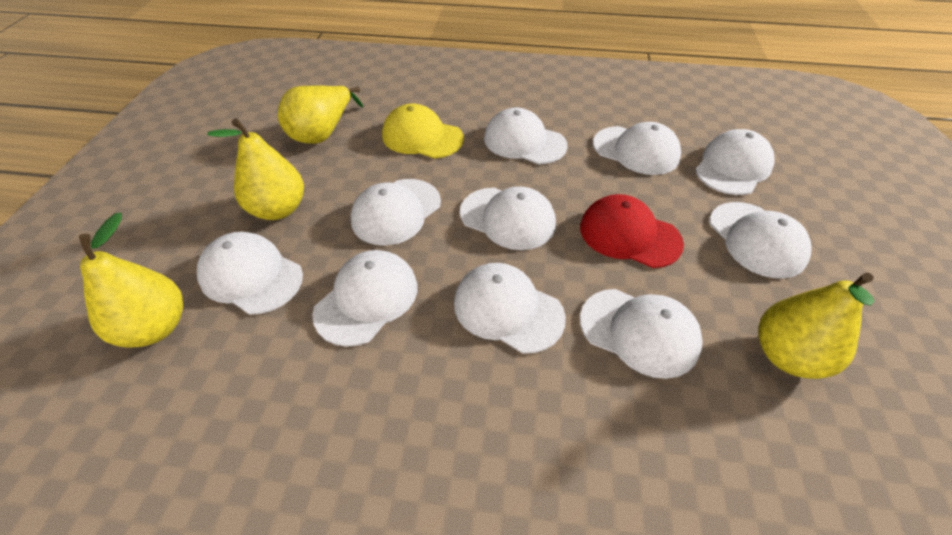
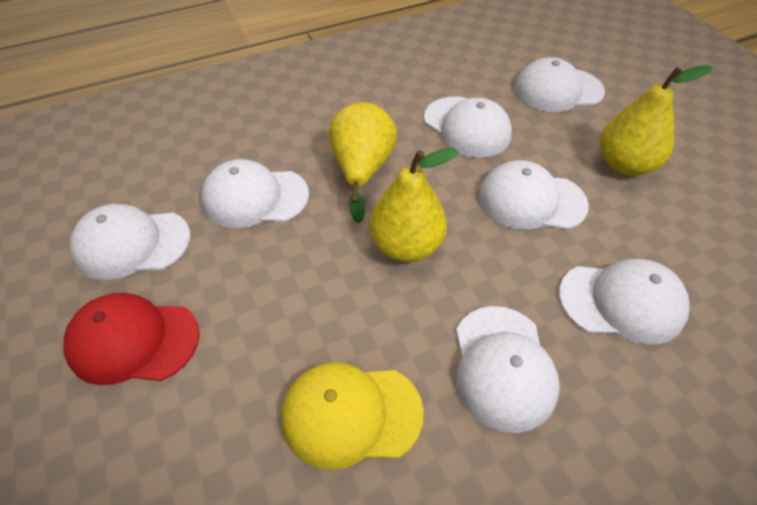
white cap: 10 -> 7
yellow pear: 4 -> 3

